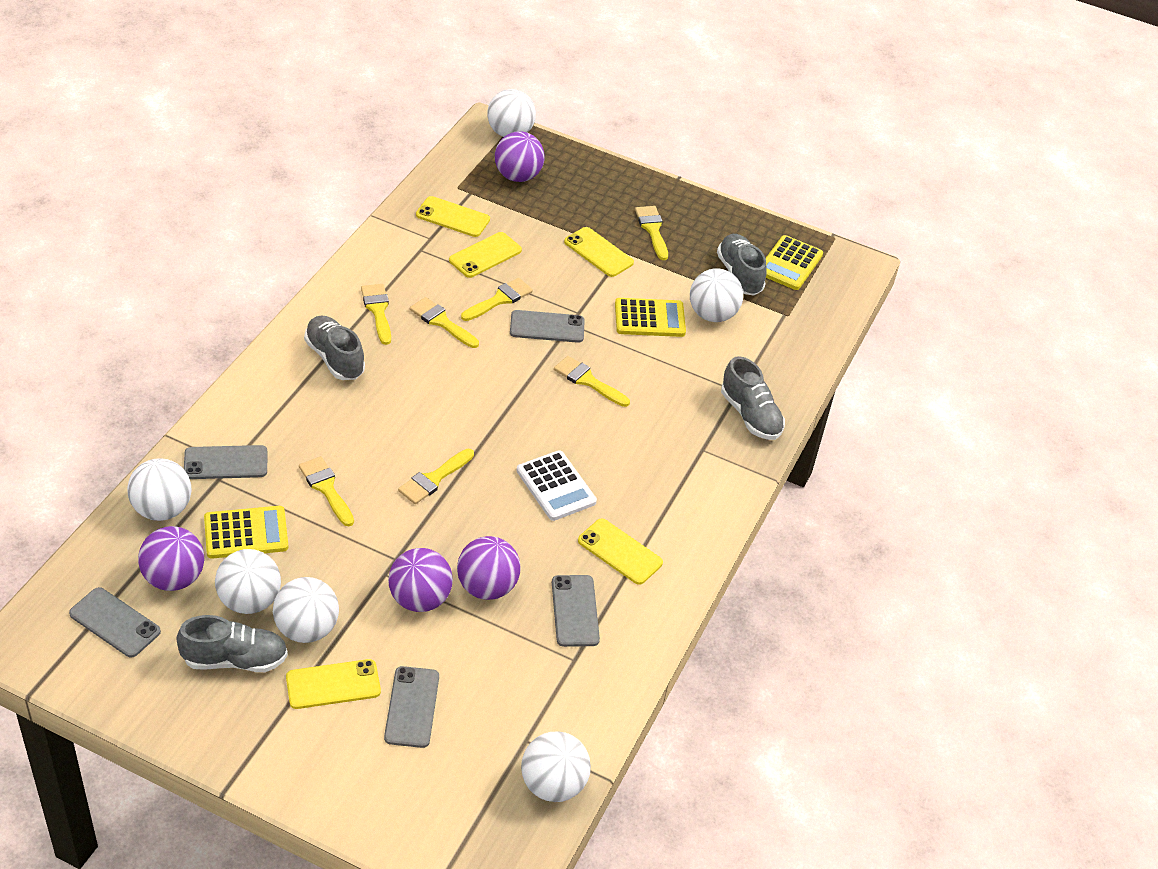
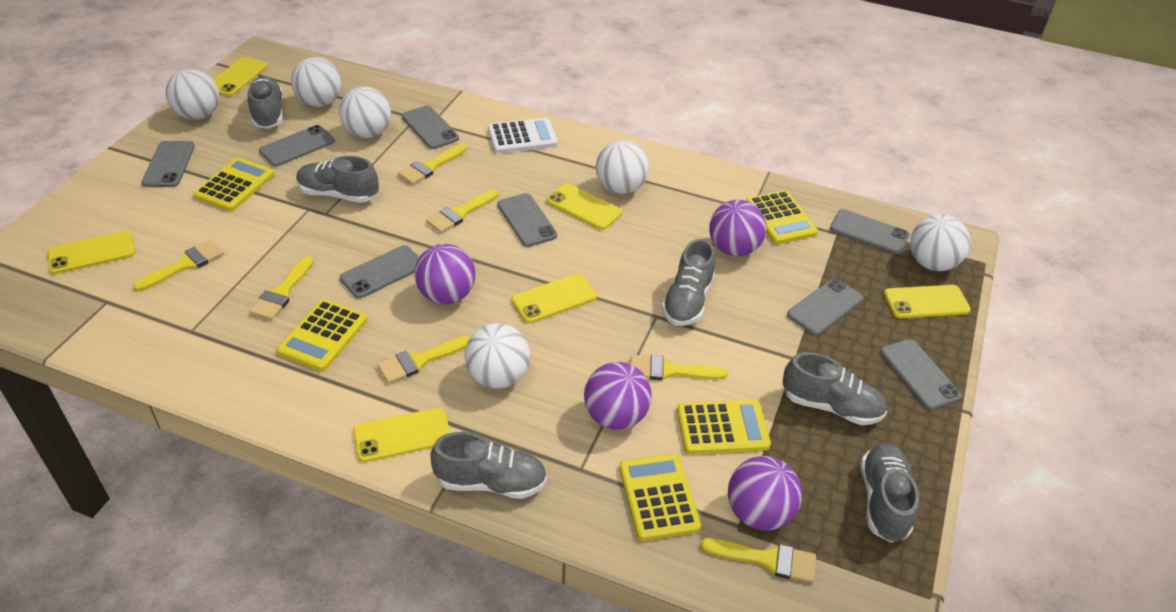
grey phone: 5 -> 8
grey shoe: 4 -> 6
yellow calculator: 3 -> 5
yellow phone: 5 -> 6

